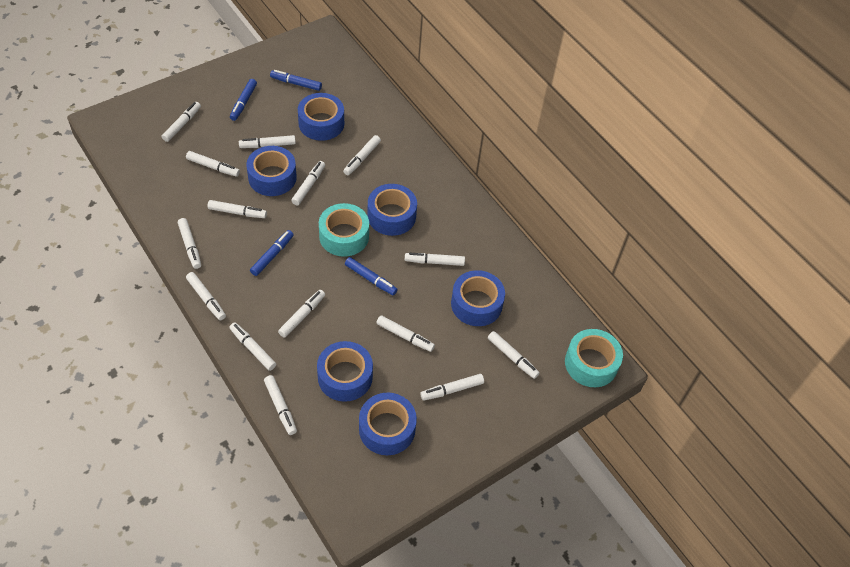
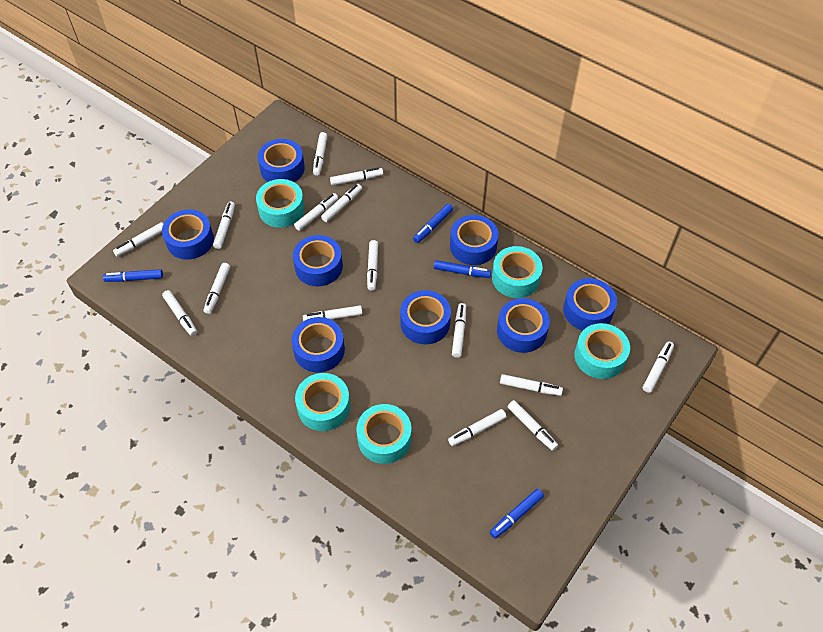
blue tape: 6 -> 8
turquoise tape: 2 -> 5

